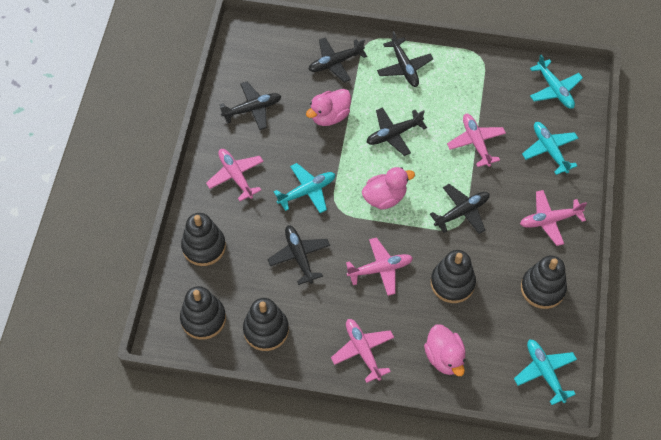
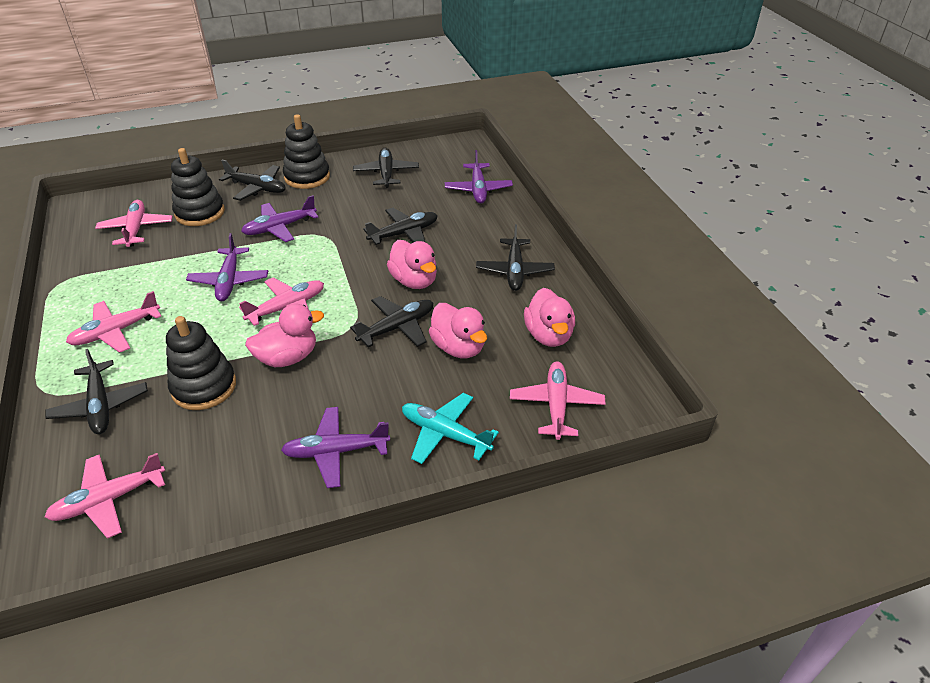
black stacking toy: 5 -> 3
pink duck: 3 -> 4
purple plane: 0 -> 4
turquoise plane: 4 -> 1

